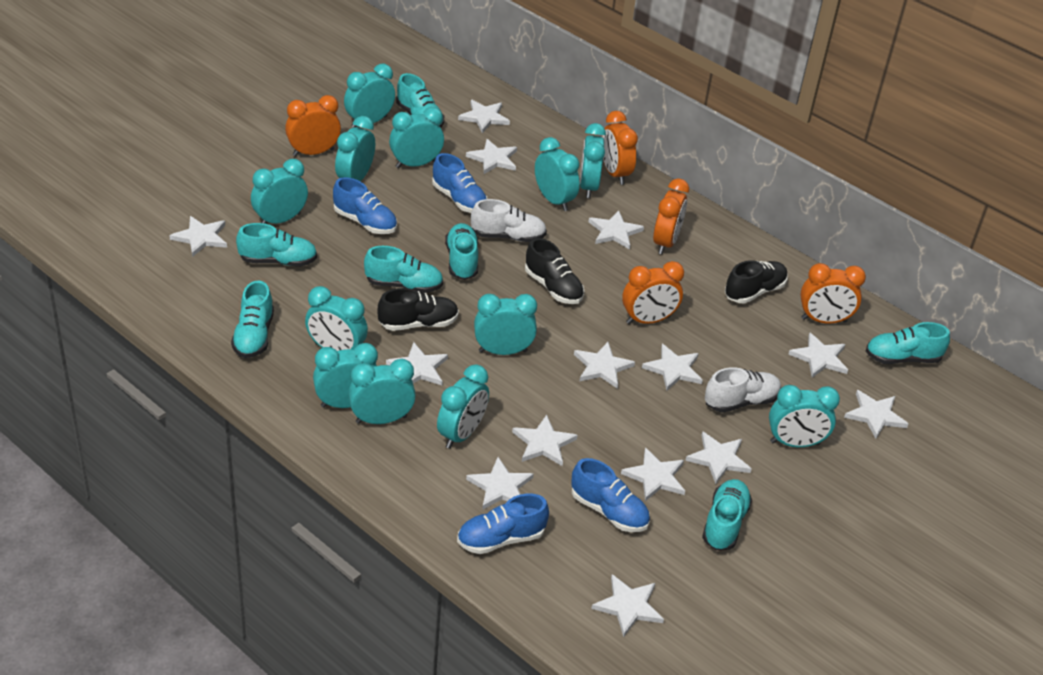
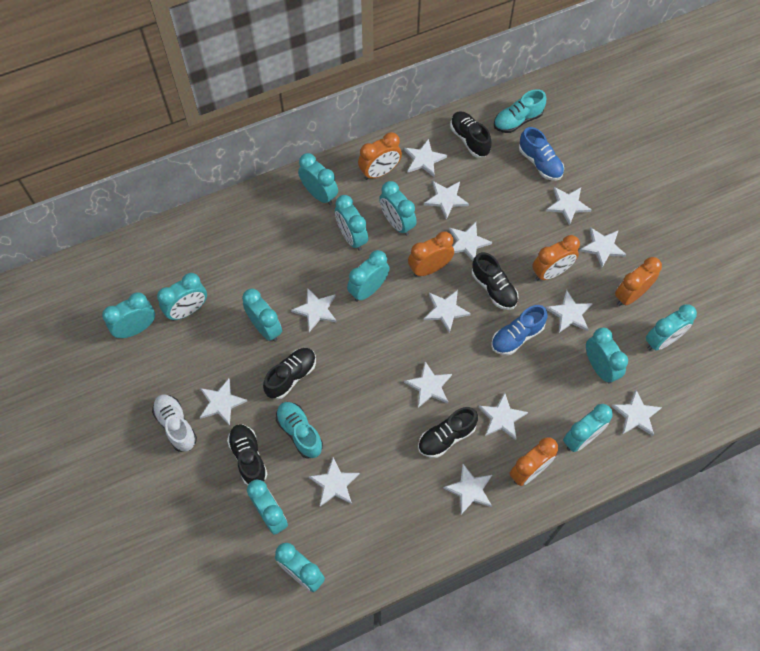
black shoe: 3 -> 5
blue shoe: 4 -> 2
turquoise shoe: 7 -> 2
white shoe: 2 -> 1

